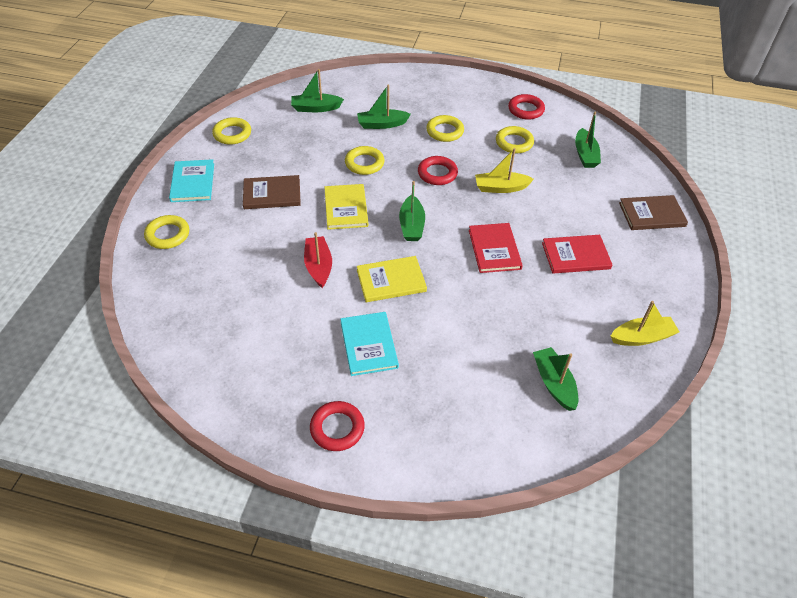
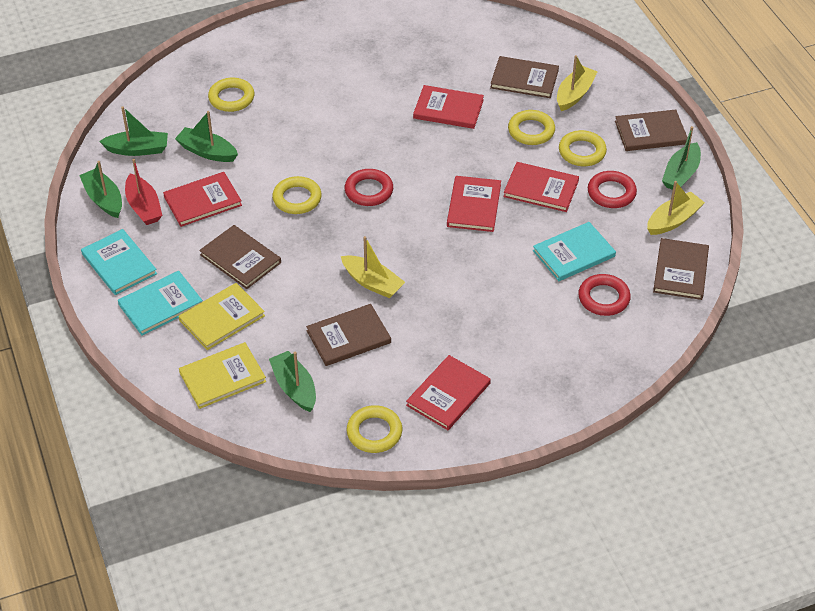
brown book: 2 -> 5
red book: 2 -> 5
turquoise book: 2 -> 3
yellow boat: 2 -> 3

